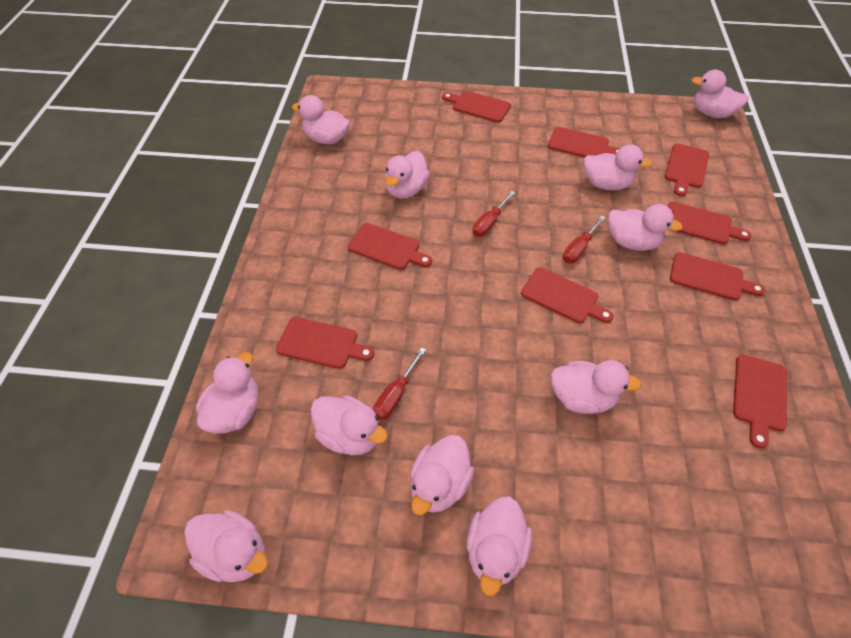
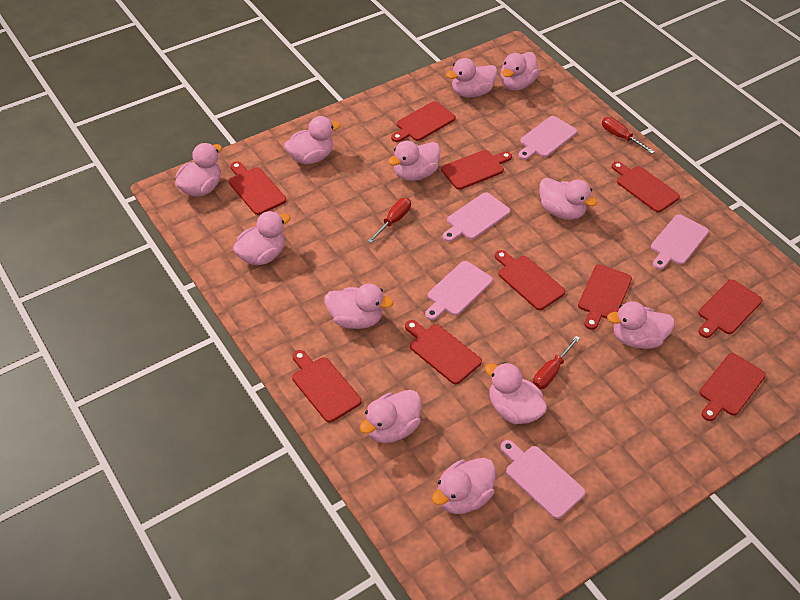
pink cutting board: 0 -> 5
pink duck: 11 -> 12
red cutting board: 9 -> 10

